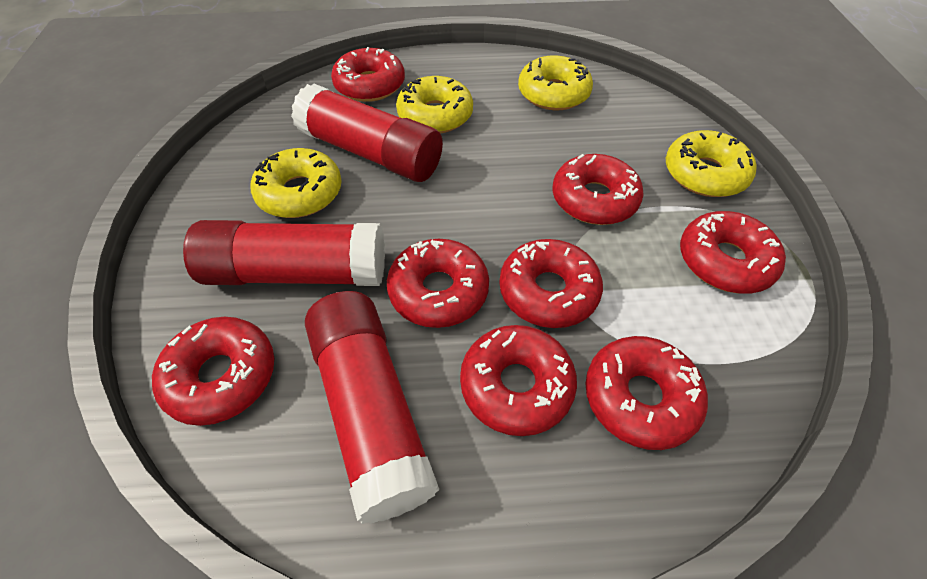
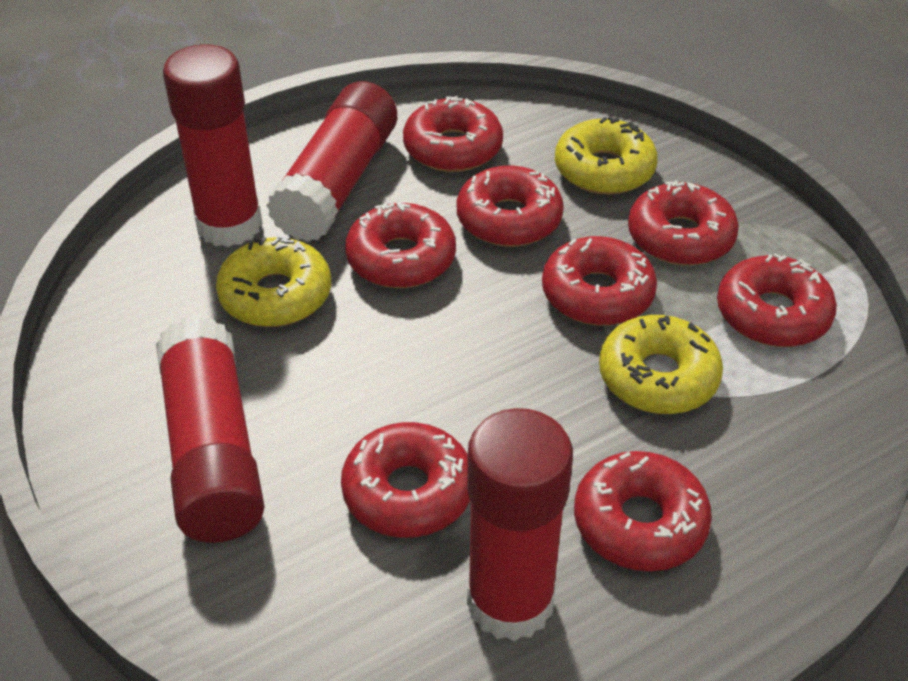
red glue stick: 3 -> 4
yellow donut: 4 -> 3

